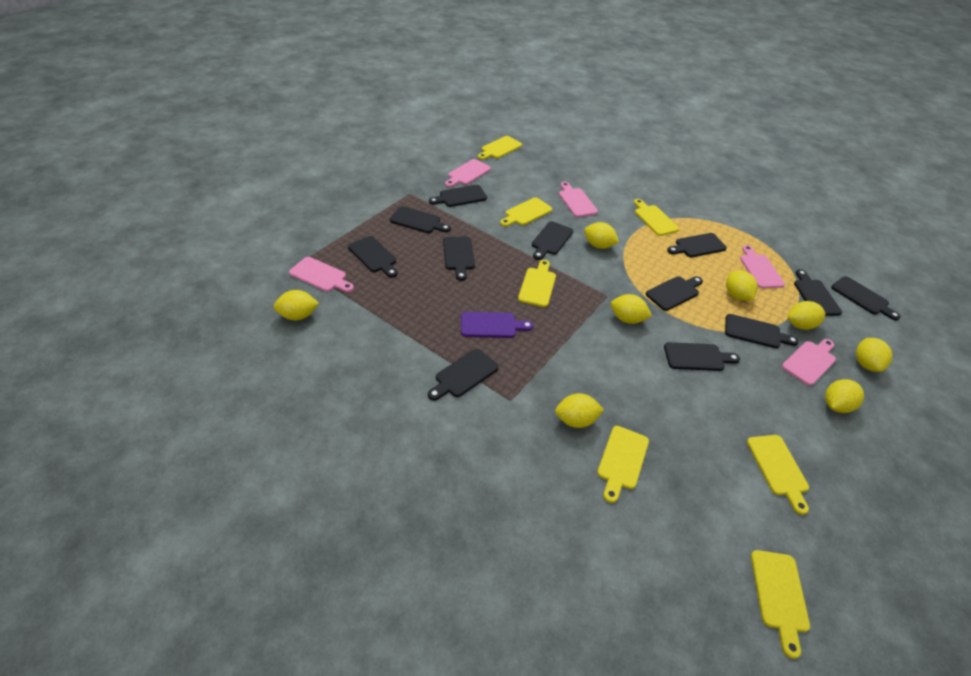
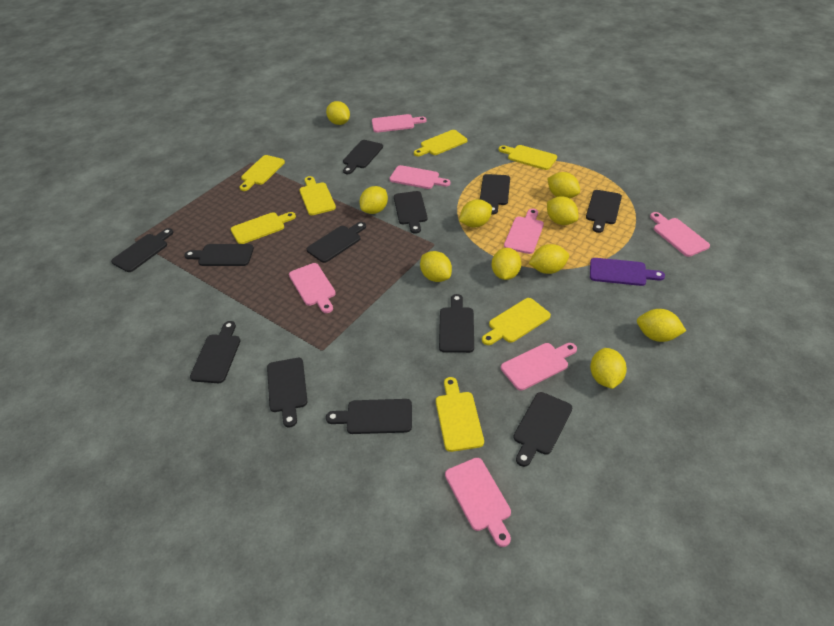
pink cutting board: 5 -> 7
yellow lemon: 8 -> 10

